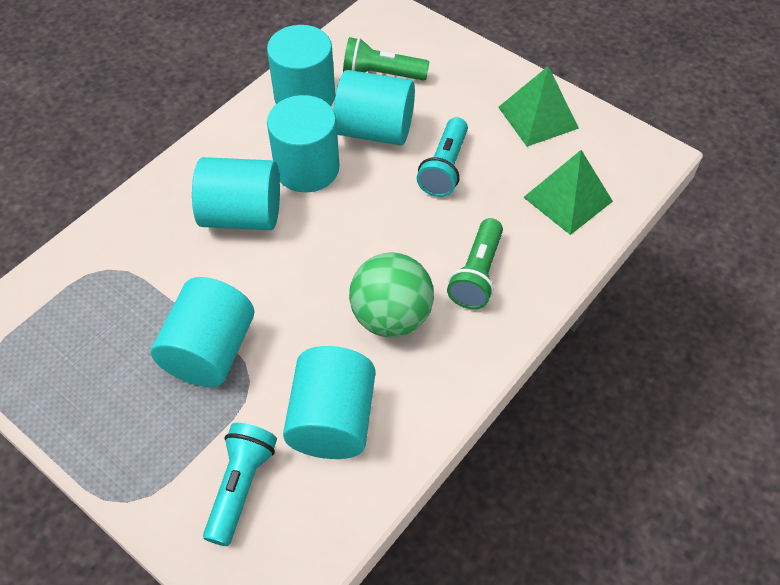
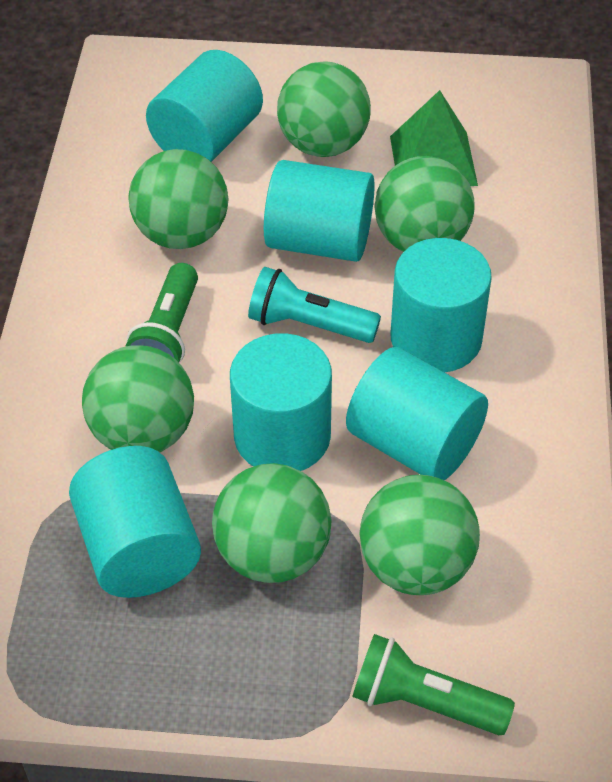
green ball: 1 -> 6
green pyramid: 2 -> 1
turquoise flashlight: 2 -> 1

